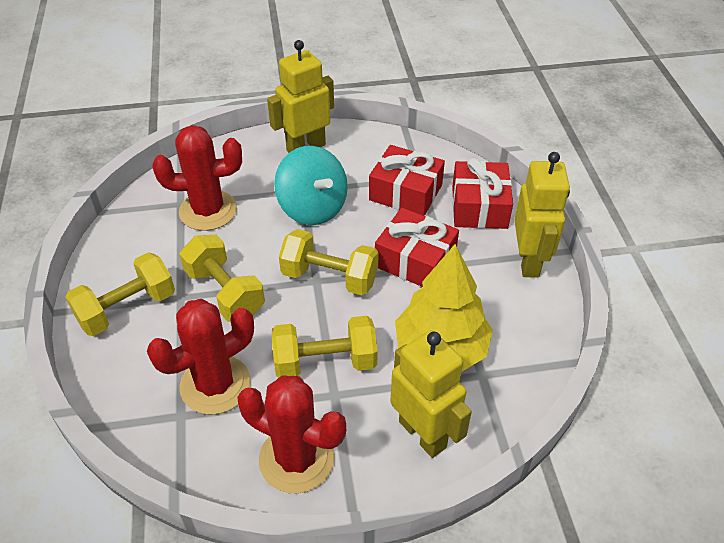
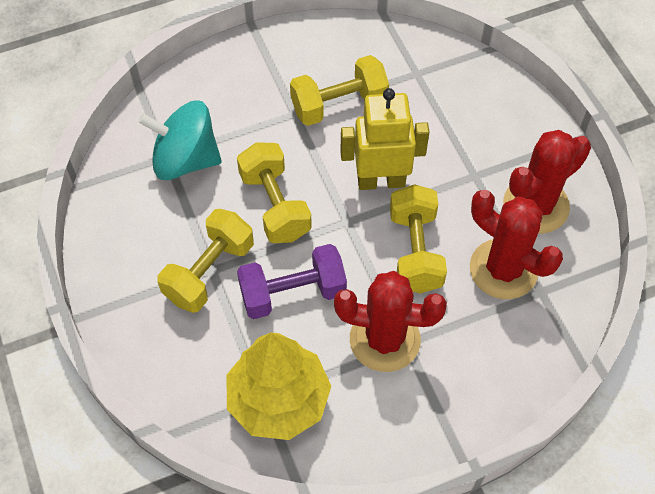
purple dumbbell: 0 -> 1
red gift: 3 -> 0
yellow robot: 3 -> 1

